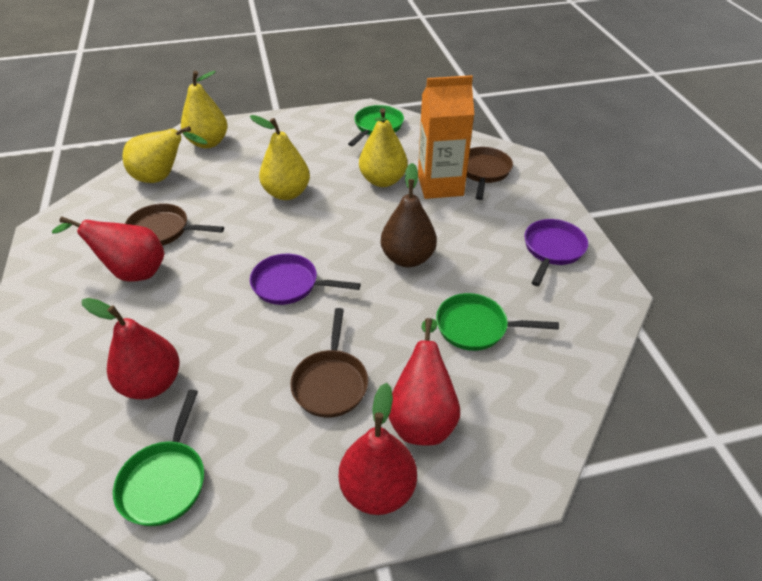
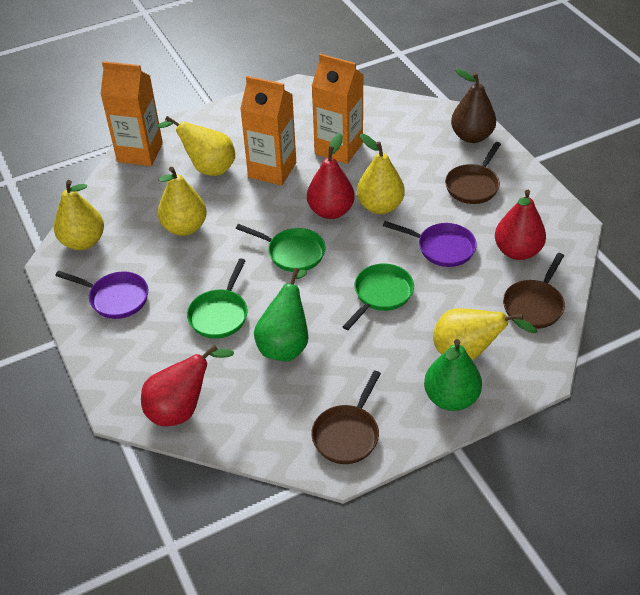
green pear: 0 -> 2
orange carton: 1 -> 3
red pear: 4 -> 3
yellow pear: 4 -> 5

